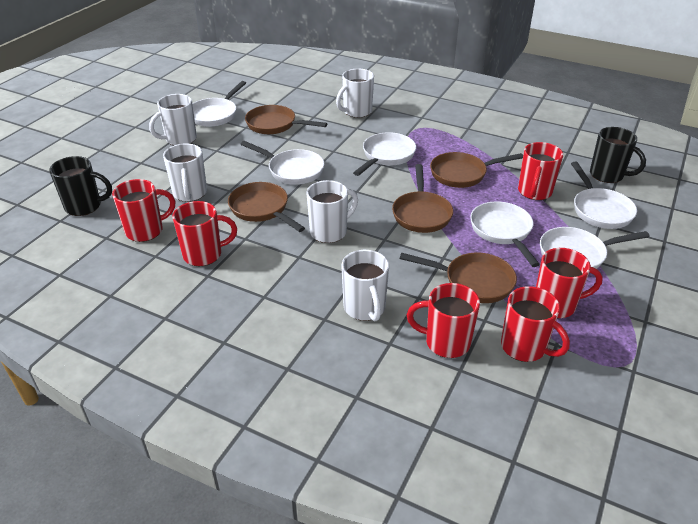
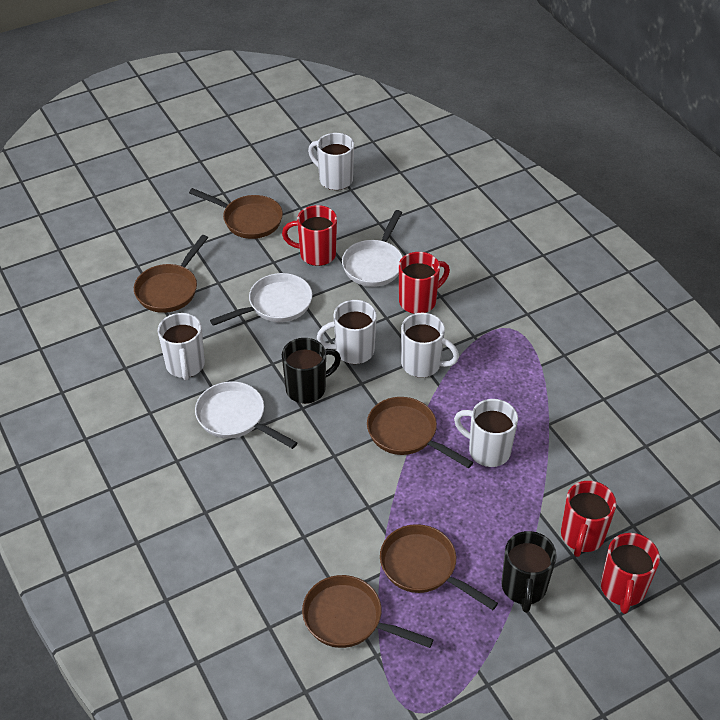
red mug: 6 -> 4
white pan: 6 -> 3

